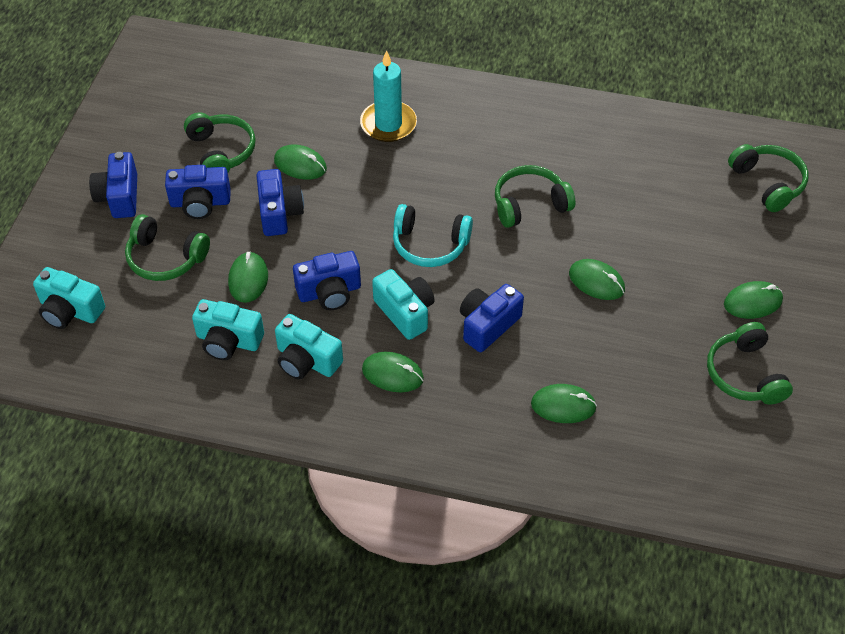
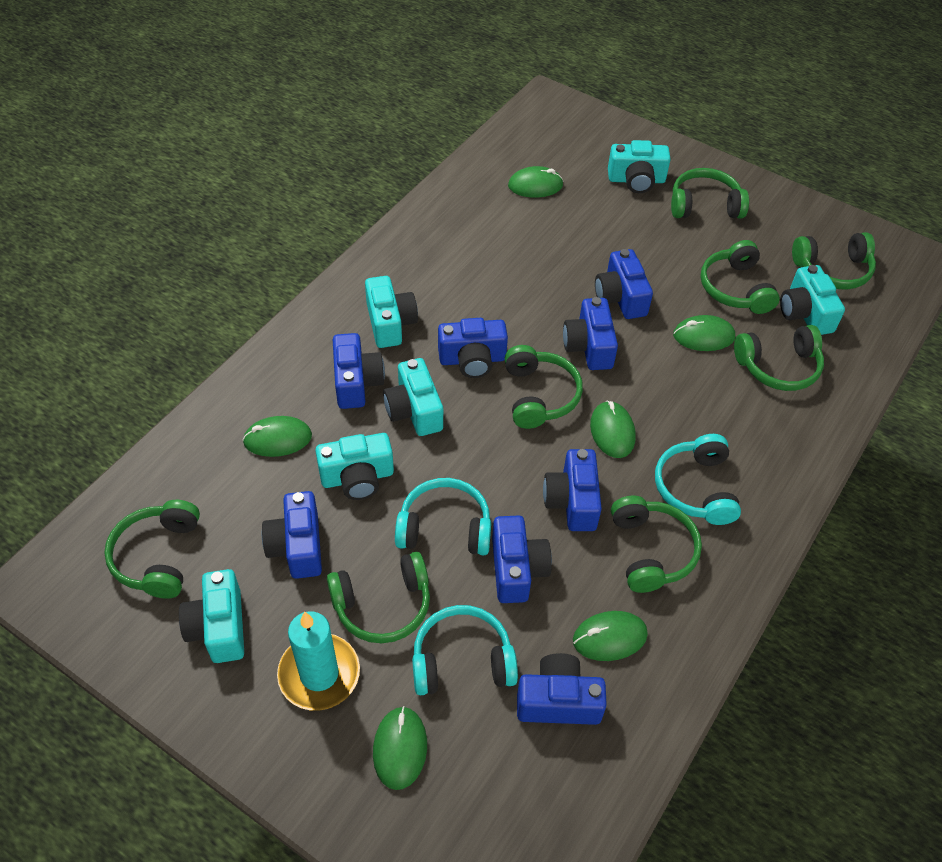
blue camera: 5 -> 8
green headphones: 5 -> 8
turquoise camera: 4 -> 6
turquoise headphones: 1 -> 3

